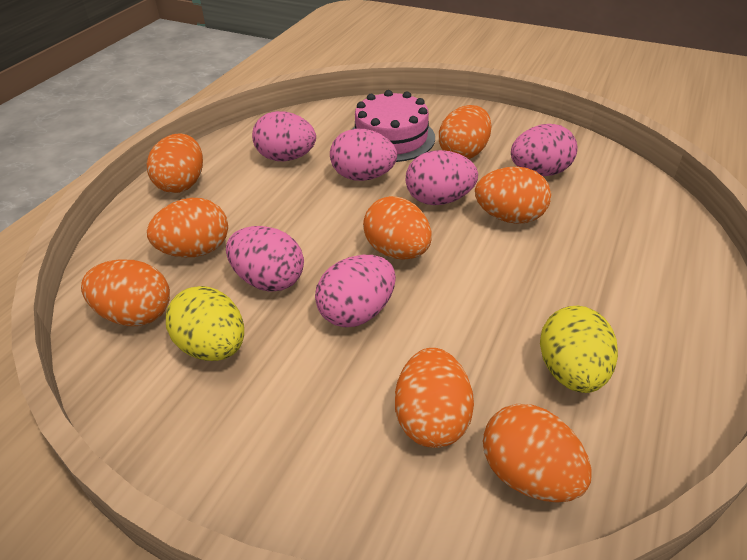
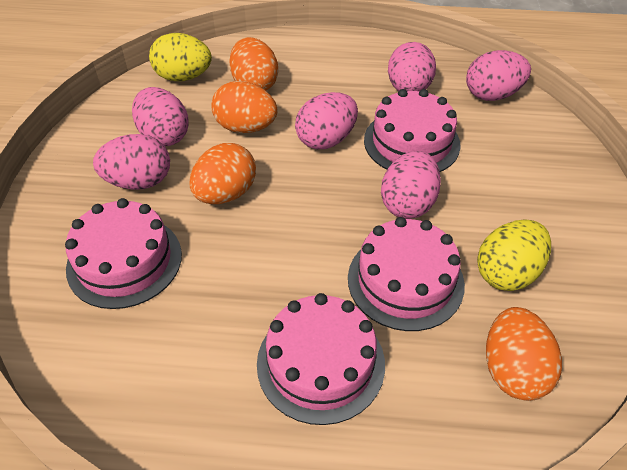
orange egg: 8 -> 4
pink cake: 1 -> 4

